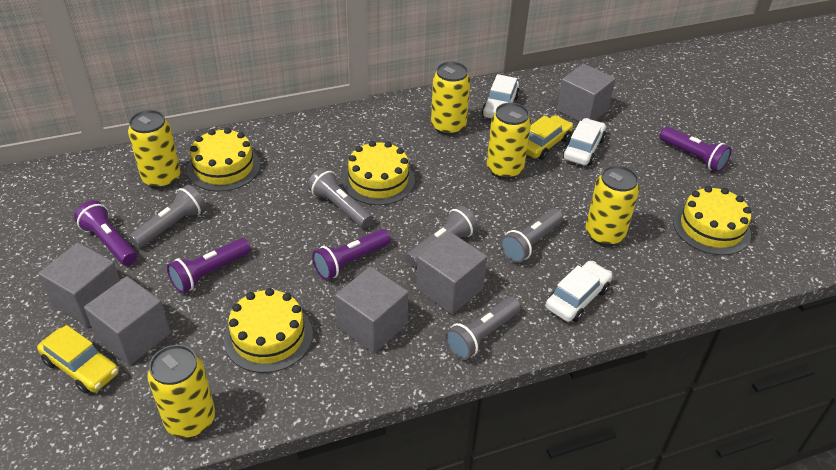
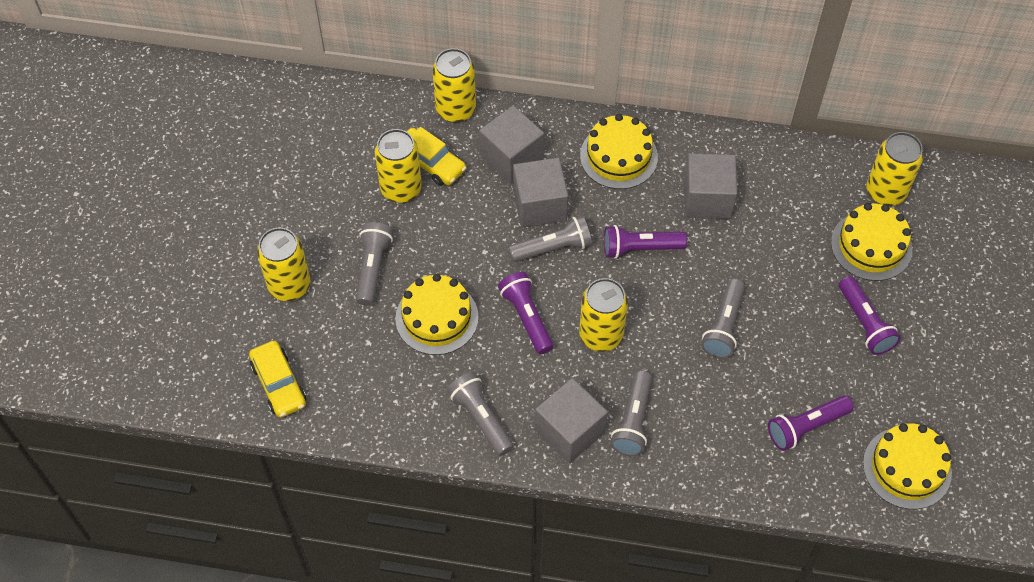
grey cube: 5 -> 4
white car: 3 -> 0

